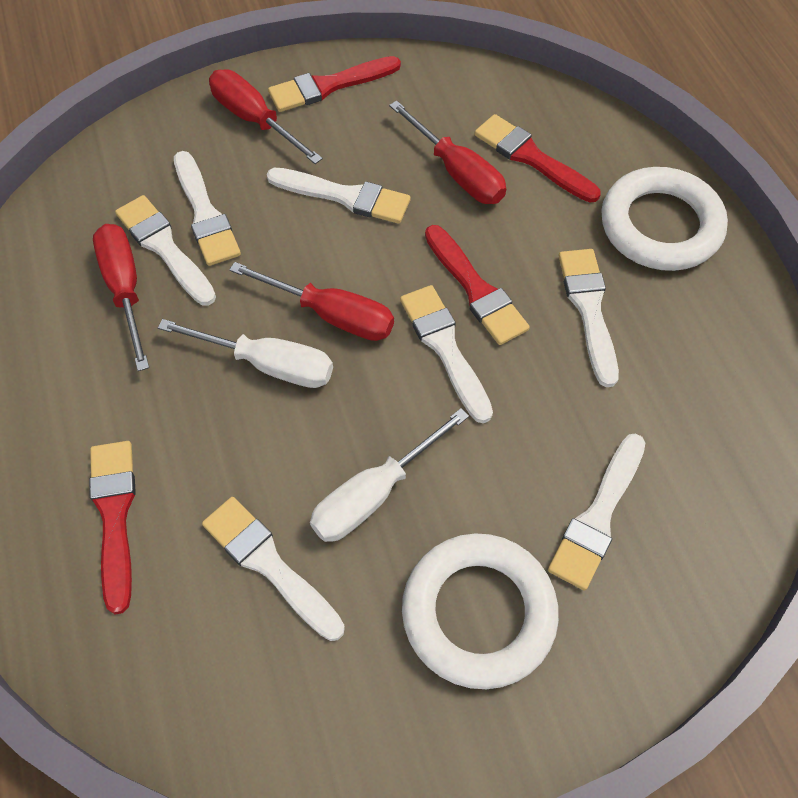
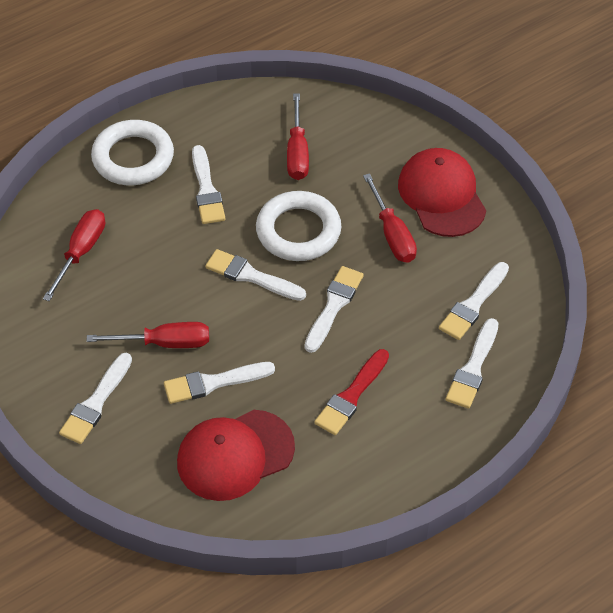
red brush: 4 -> 1
red cap: 0 -> 2
white screwdriver: 2 -> 0

